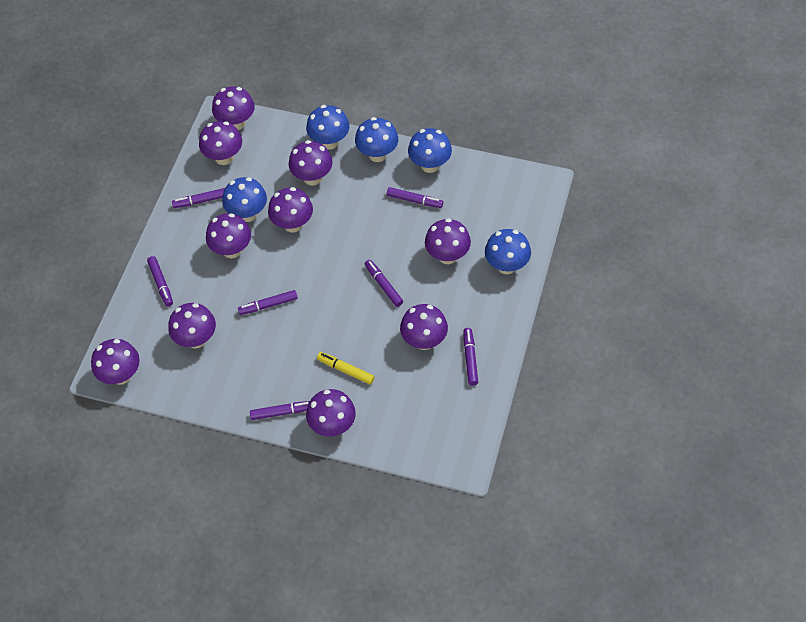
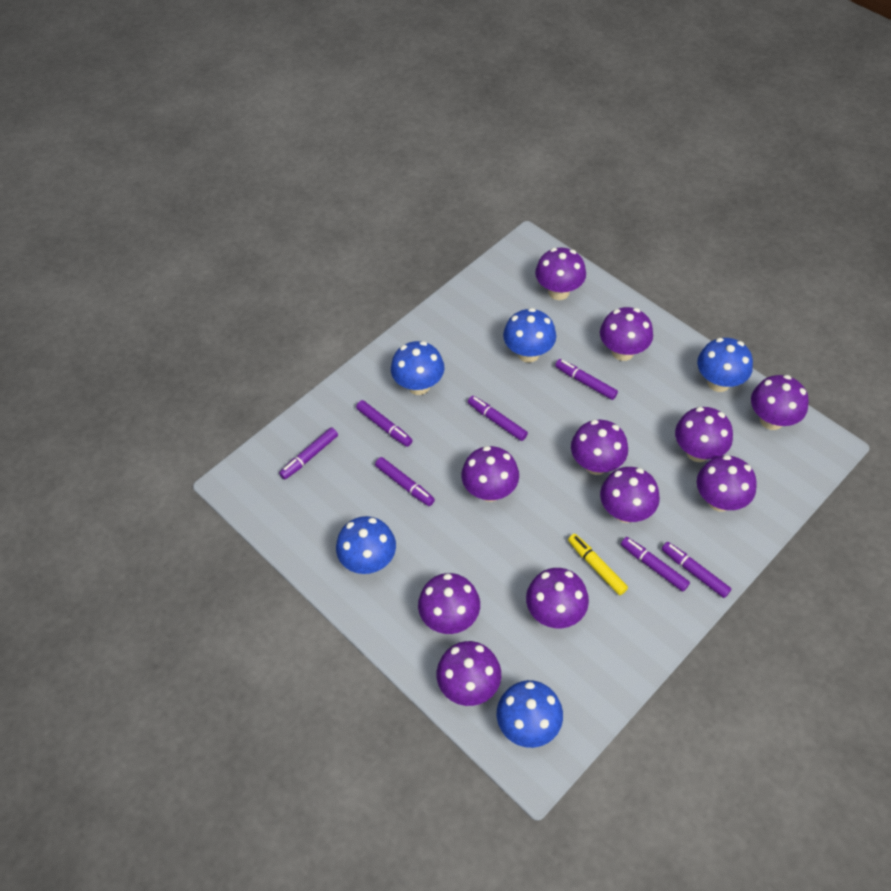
purple mushroom: 10 -> 11

